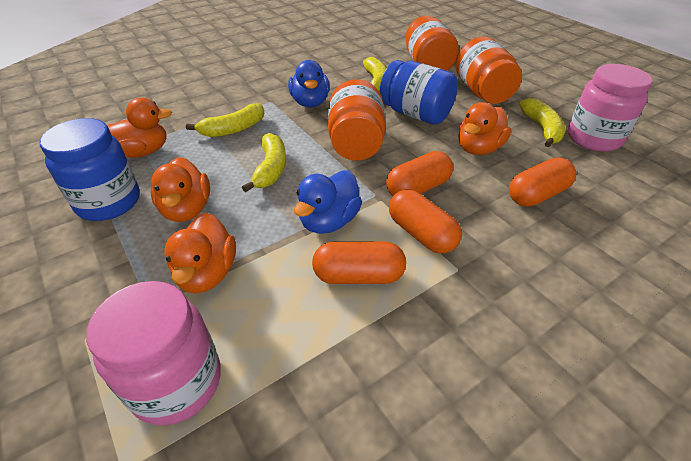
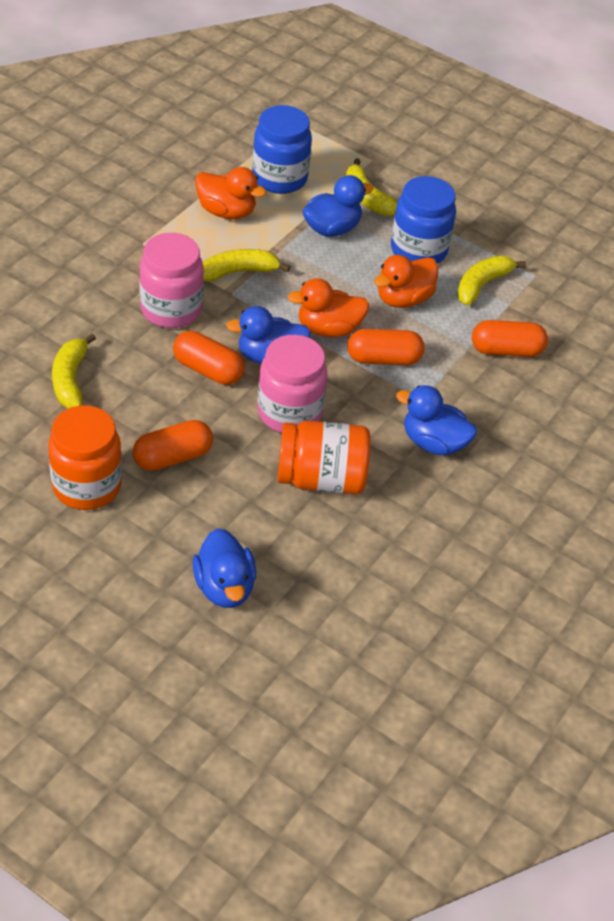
blue duck: 2 -> 4
orange duck: 4 -> 3
orange jar: 3 -> 2

